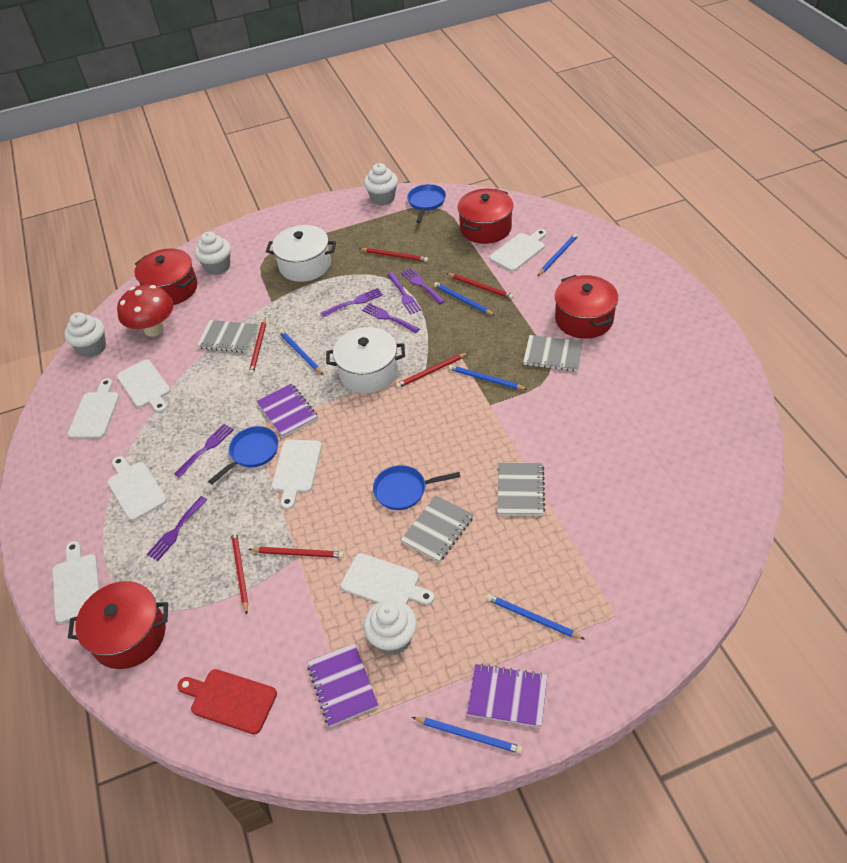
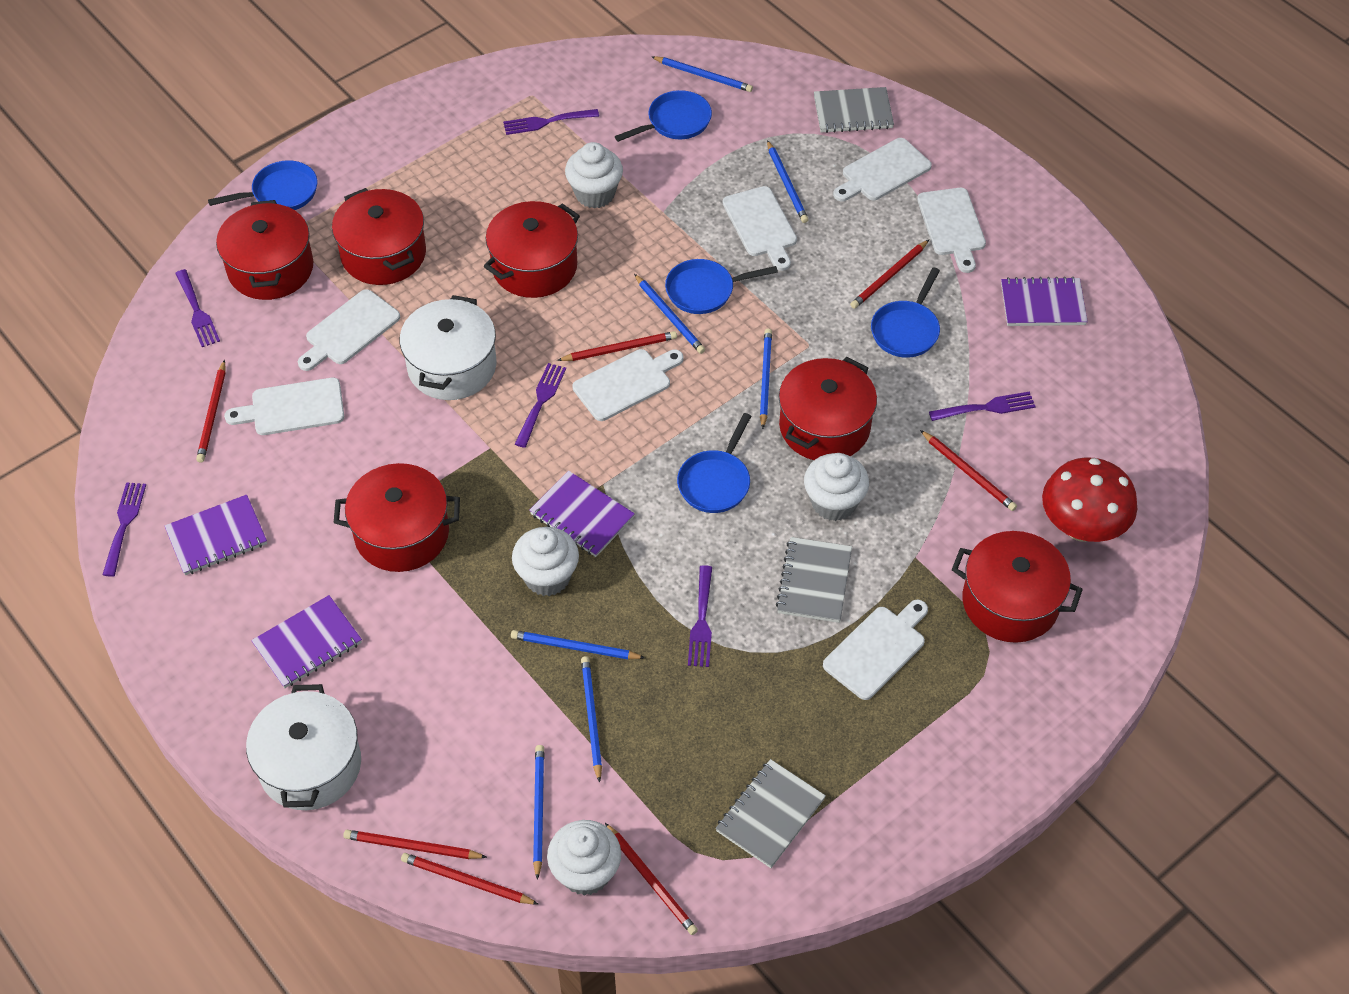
blue pan: 3 -> 5
blue pencil: 6 -> 7
grey notebook: 4 -> 3
purple notebook: 3 -> 4
red cutting board: 1 -> 0
red pencil: 6 -> 7
red pot: 4 -> 6

